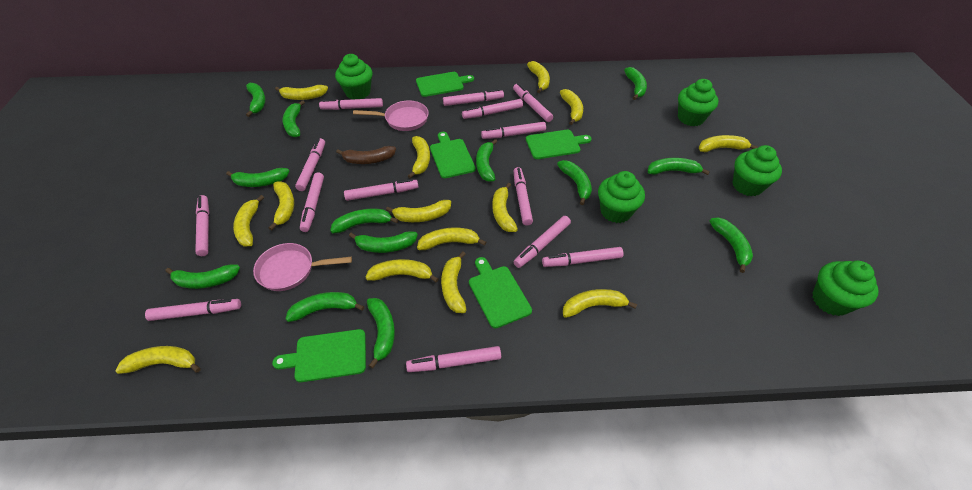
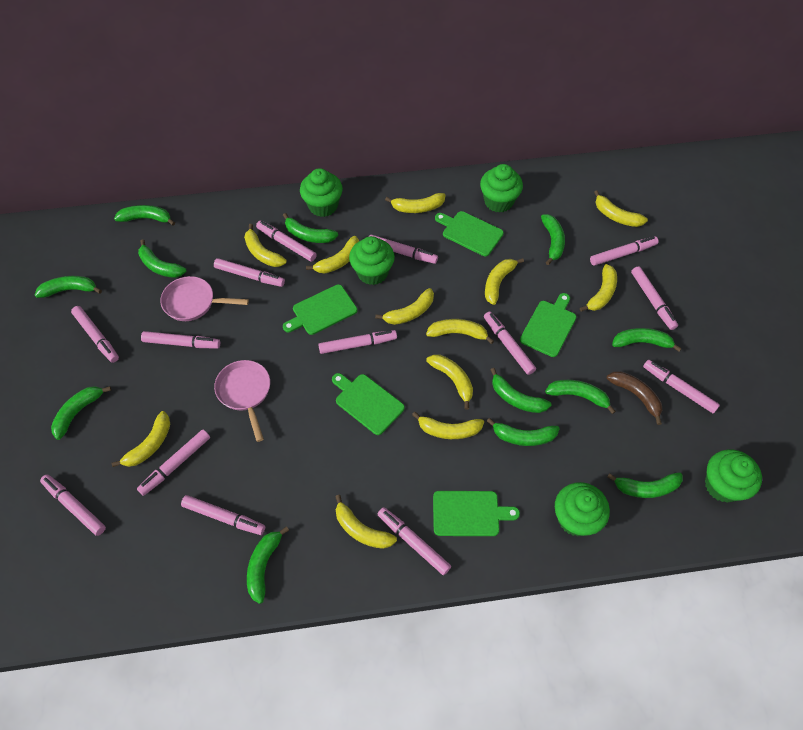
green banana: 13 -> 12
yellow banana: 14 -> 12

